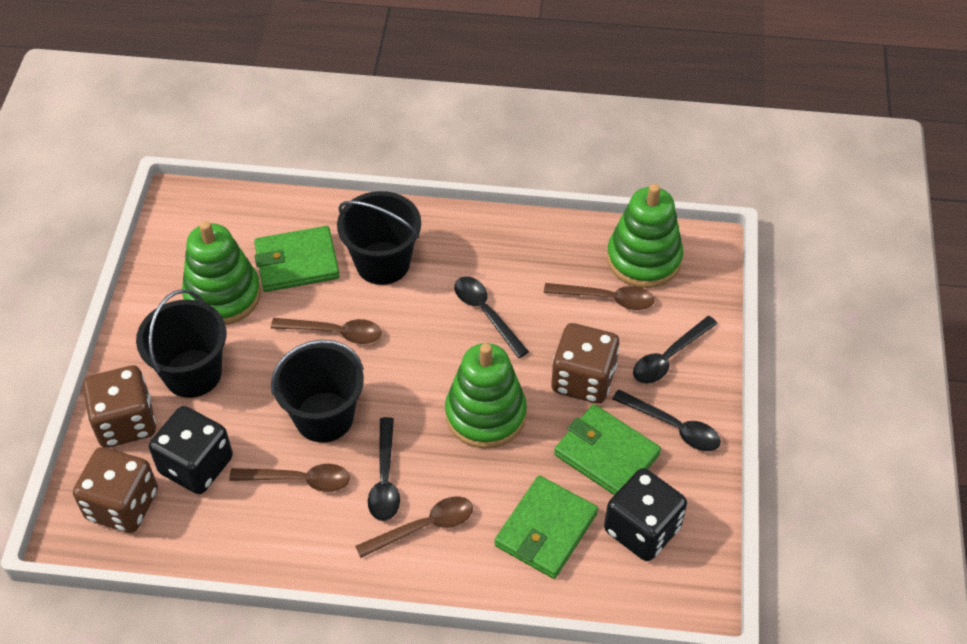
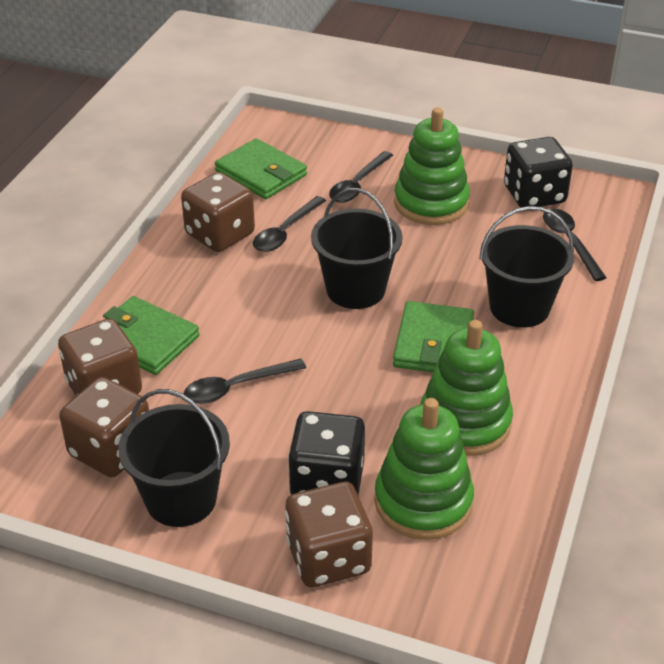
brown dice: 3 -> 4
brown spoon: 4 -> 0

